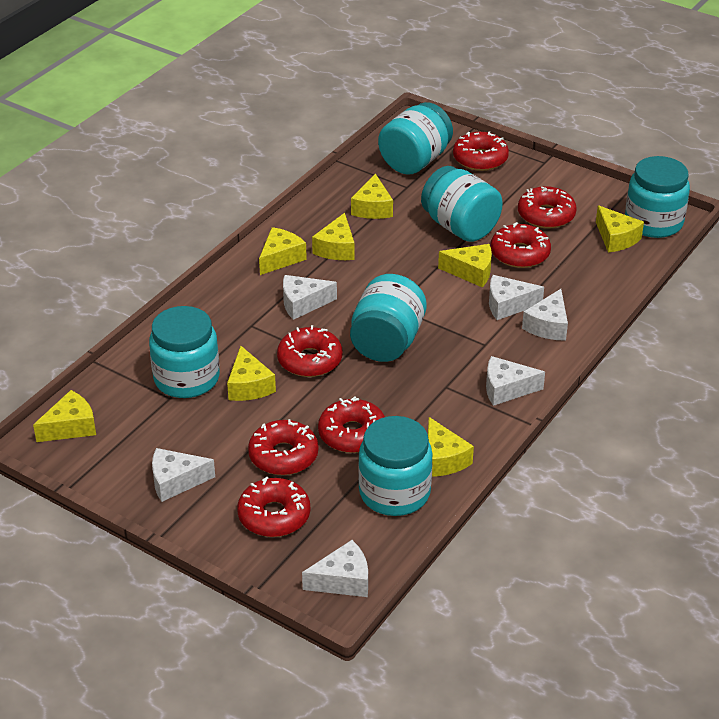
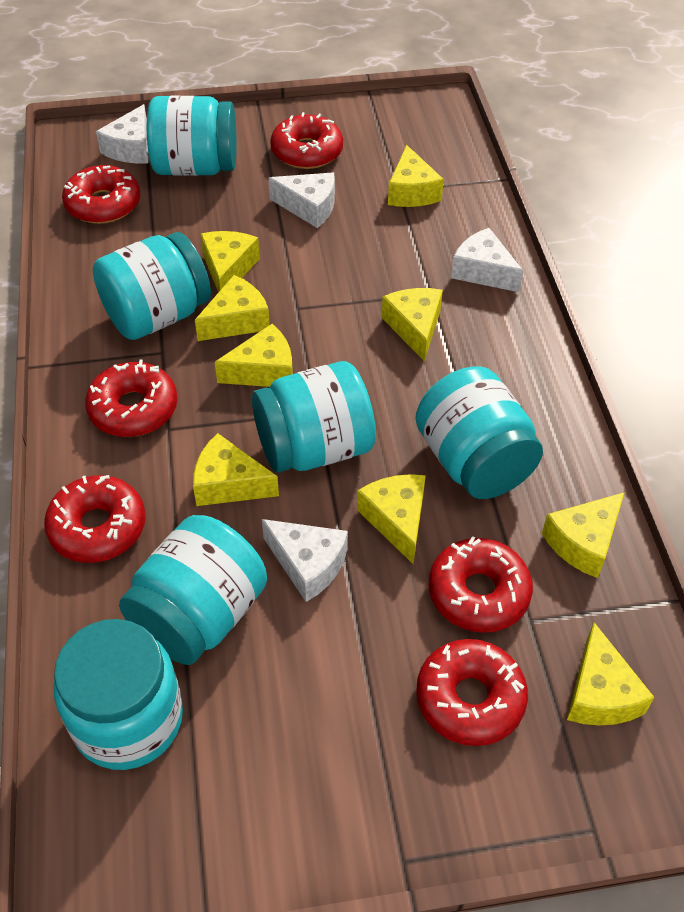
red donut: 7 -> 6
white cheese: 6 -> 4
yellow cheese: 8 -> 9

